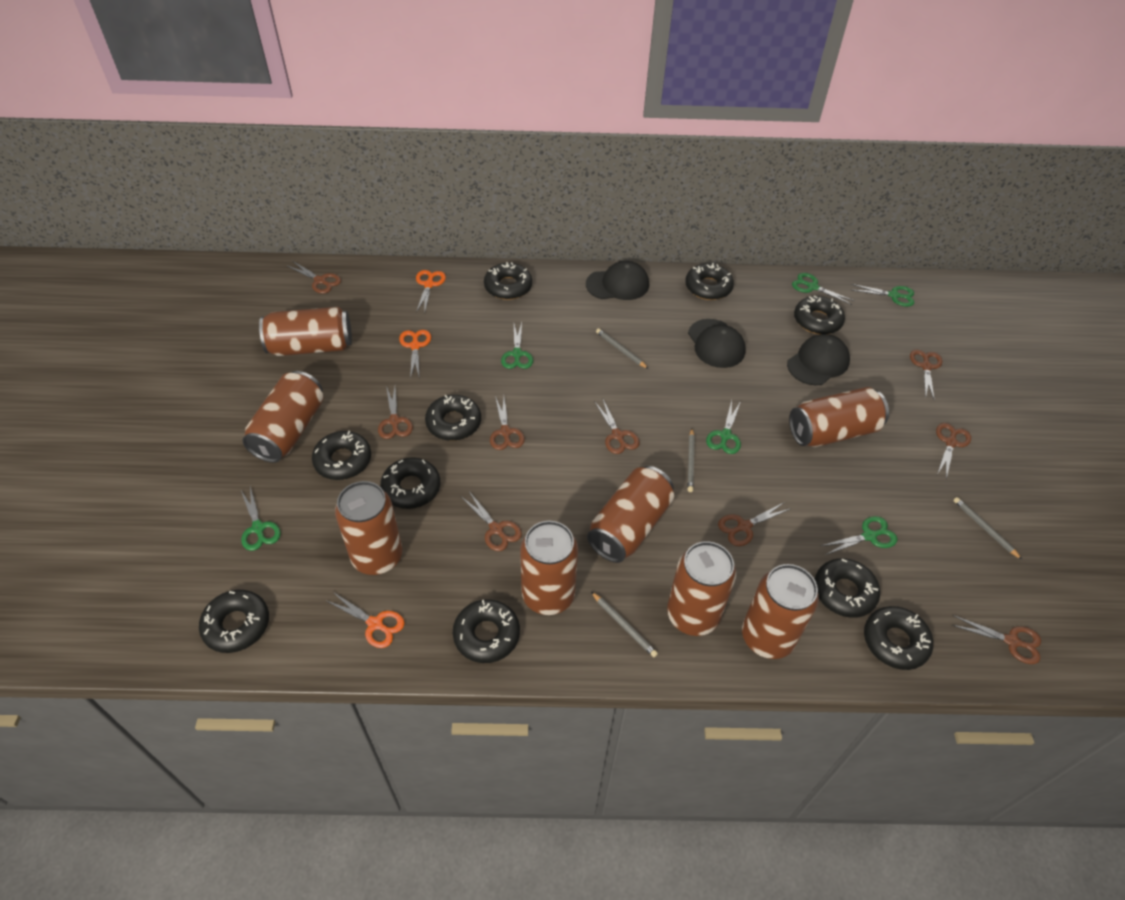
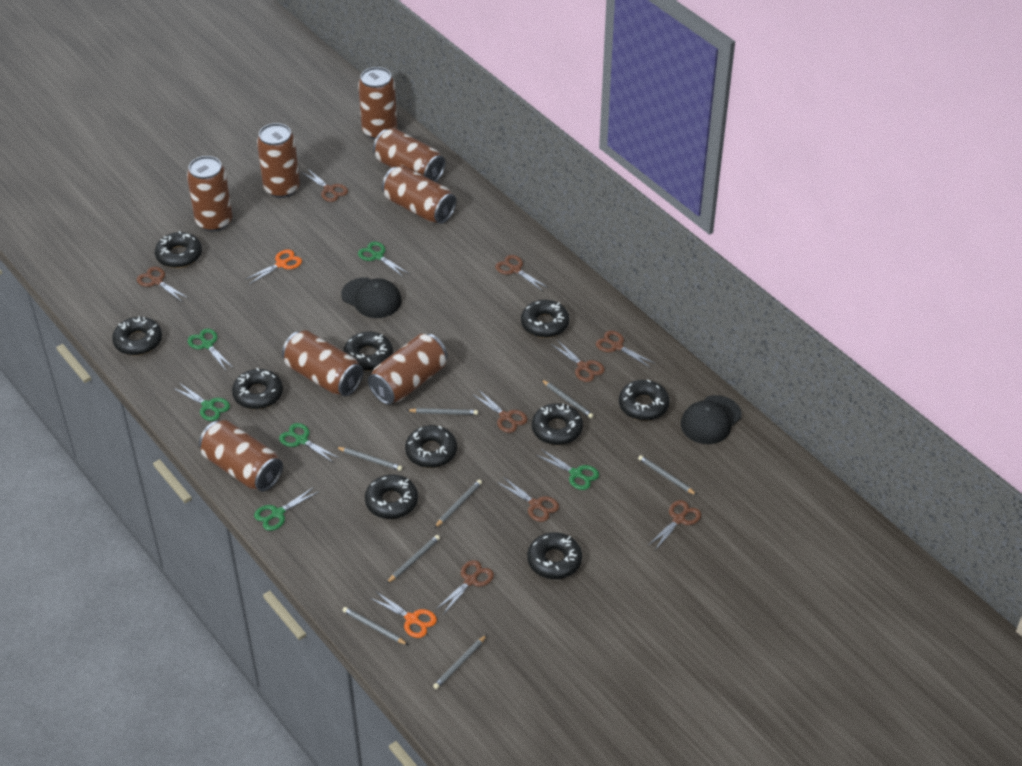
black cap: 3 -> 2
grey pencil: 4 -> 8
orange scissors: 3 -> 2

